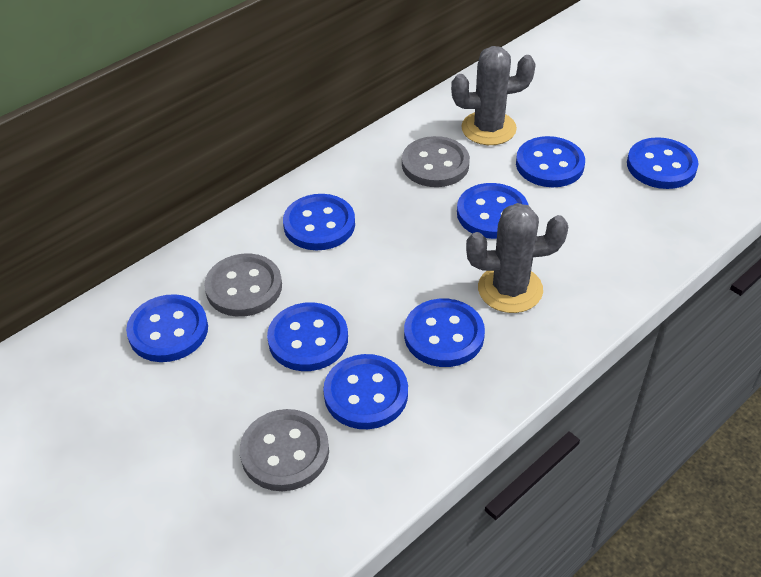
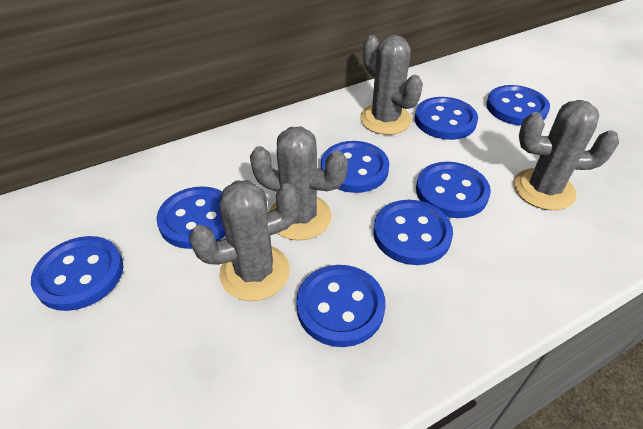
grey button: 3 -> 0
grey cactus: 2 -> 4

